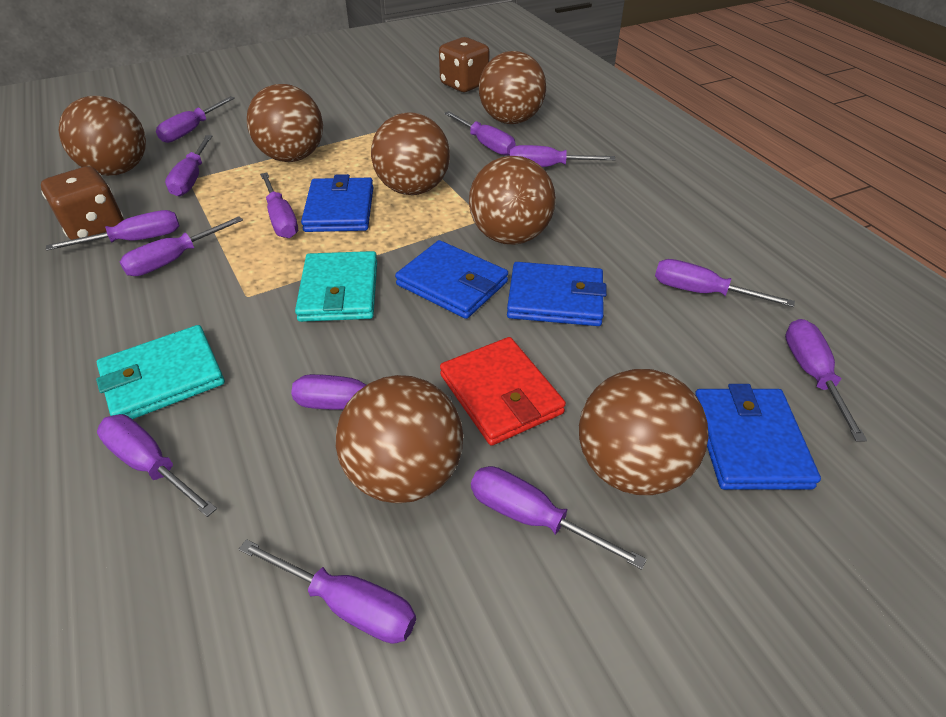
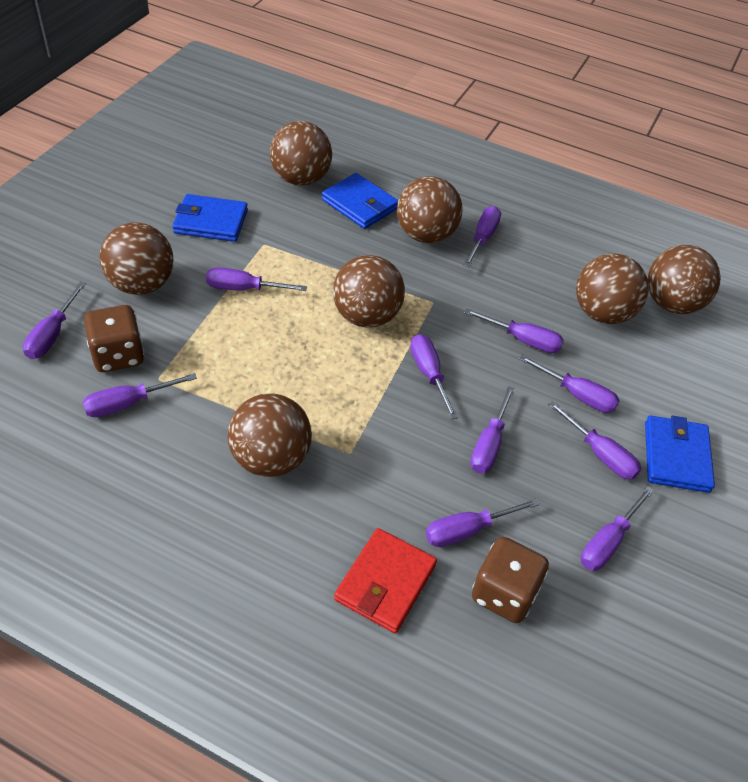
blue wallet: 4 -> 3
purple screwdriver: 13 -> 11
turquoise wallet: 2 -> 0

